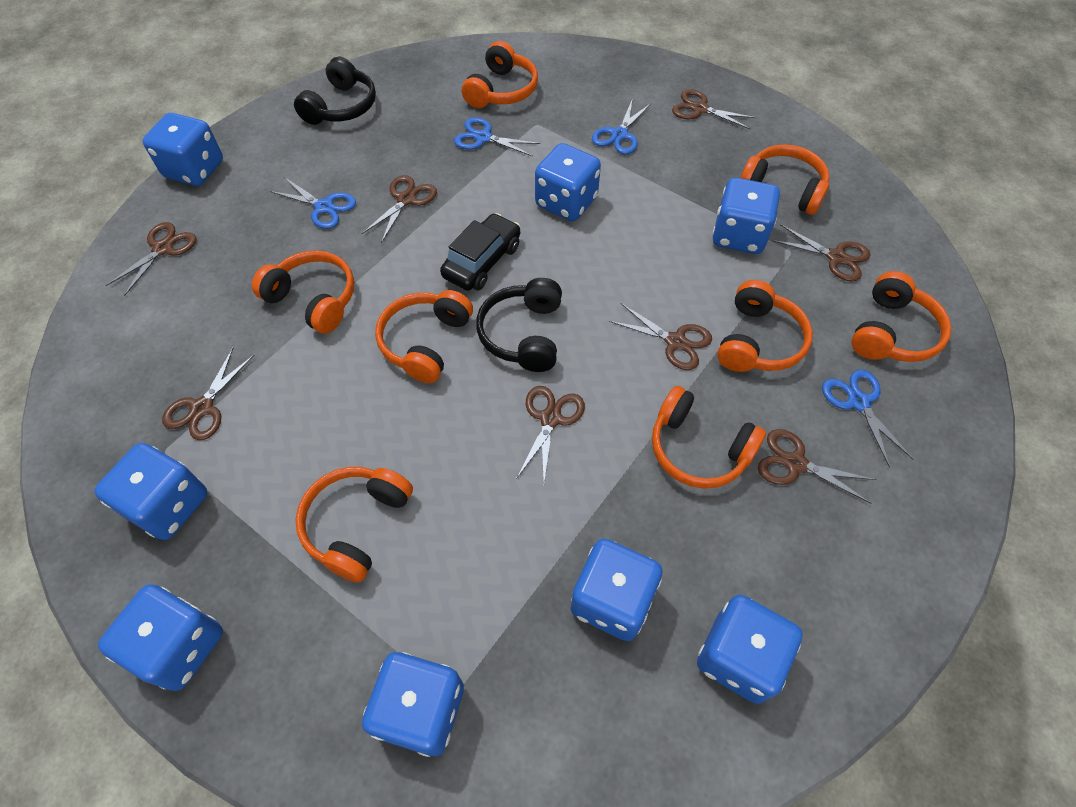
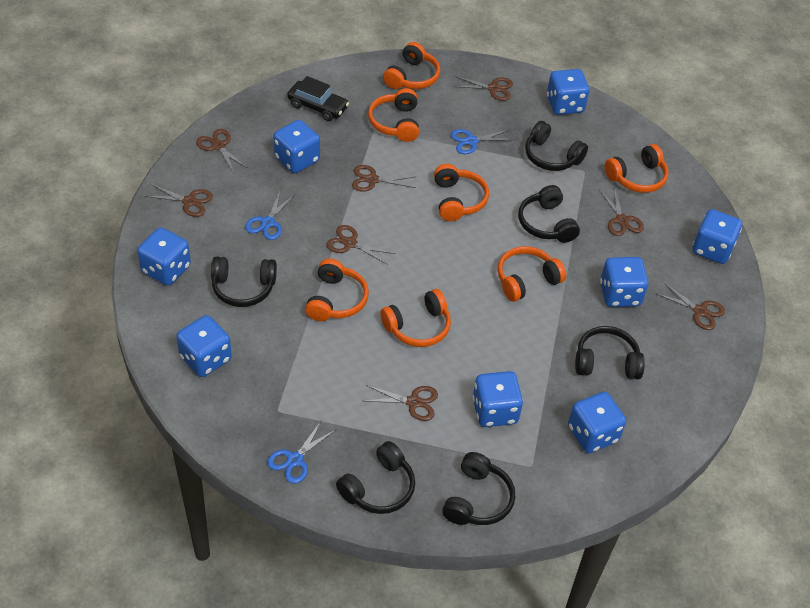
black headphones: 2 -> 6
blue scissors: 4 -> 3
orange headphones: 8 -> 7

